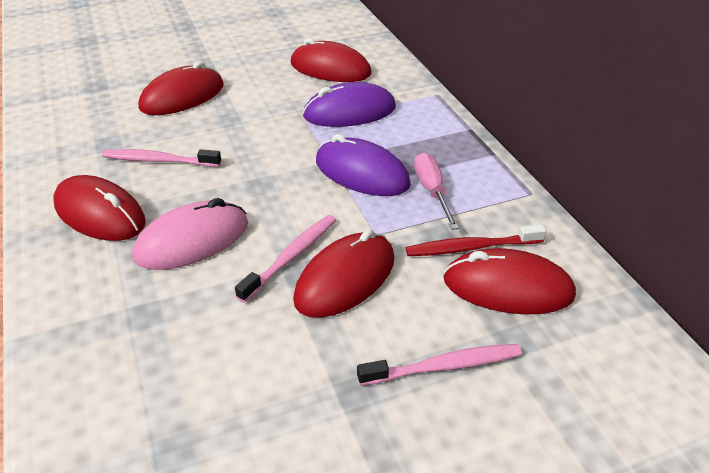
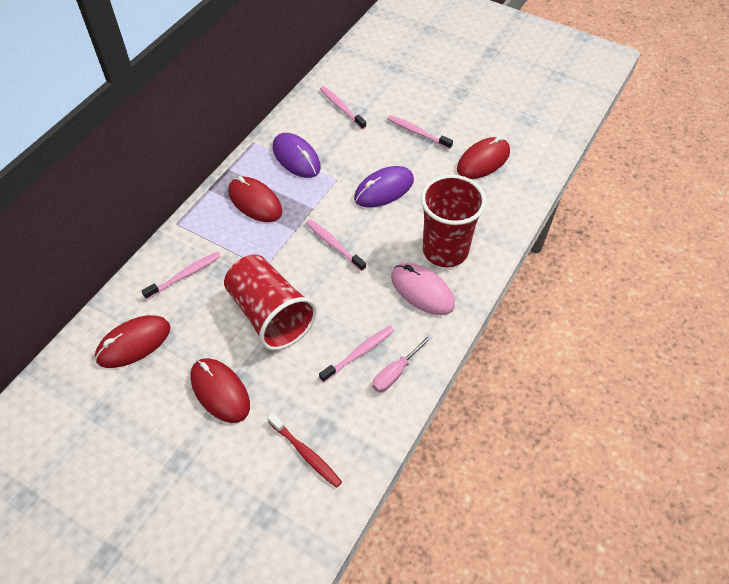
pink toothbrush: 3 -> 5
red cup: 0 -> 2
red mouse: 5 -> 4

